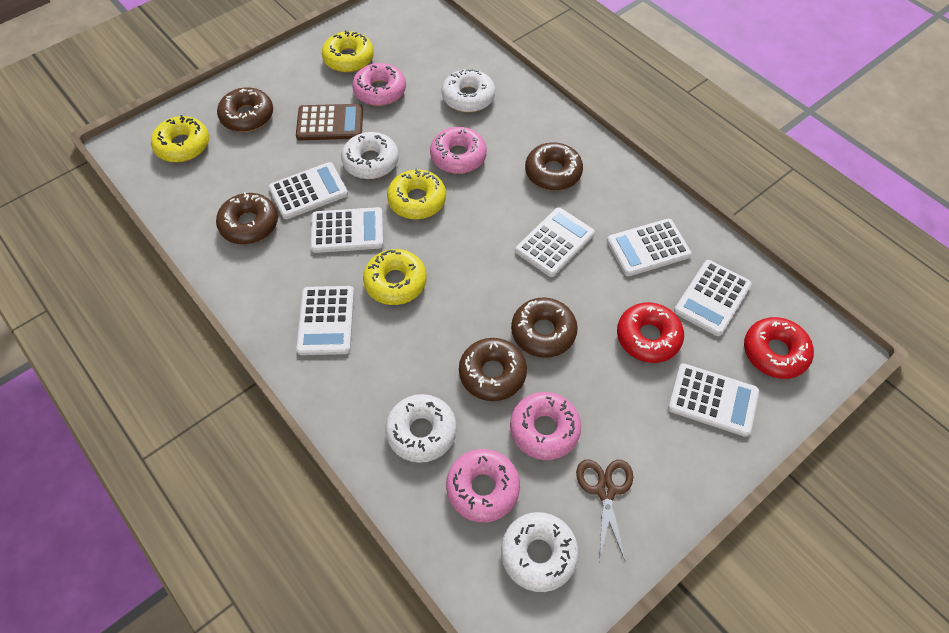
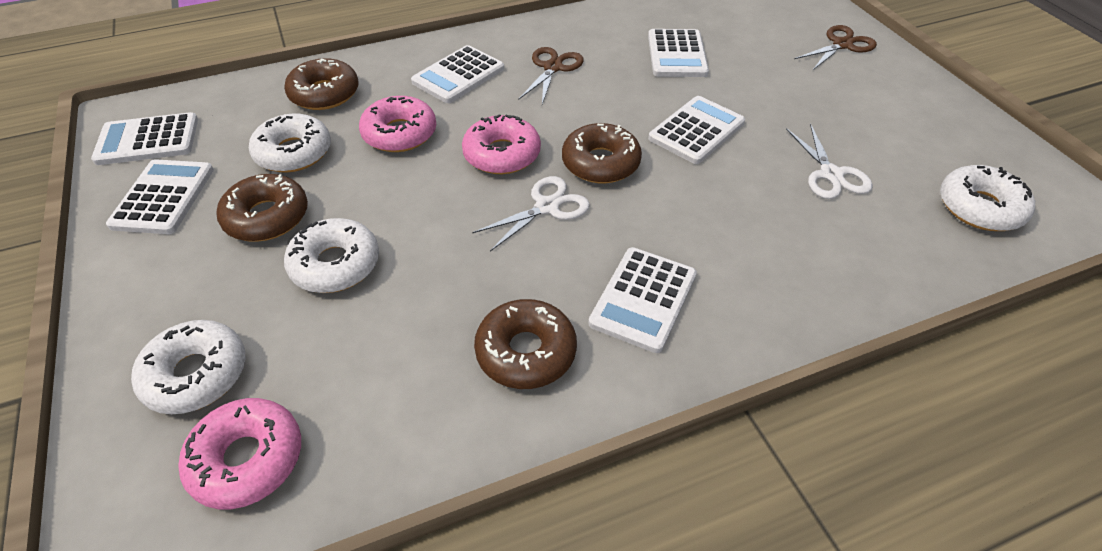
brown calculator: 1 -> 0
brown donut: 5 -> 4
brown scissors: 1 -> 2
pink donut: 4 -> 3
red donut: 2 -> 0
white calculator: 7 -> 6
white scissors: 0 -> 2
yellow donut: 4 -> 0

